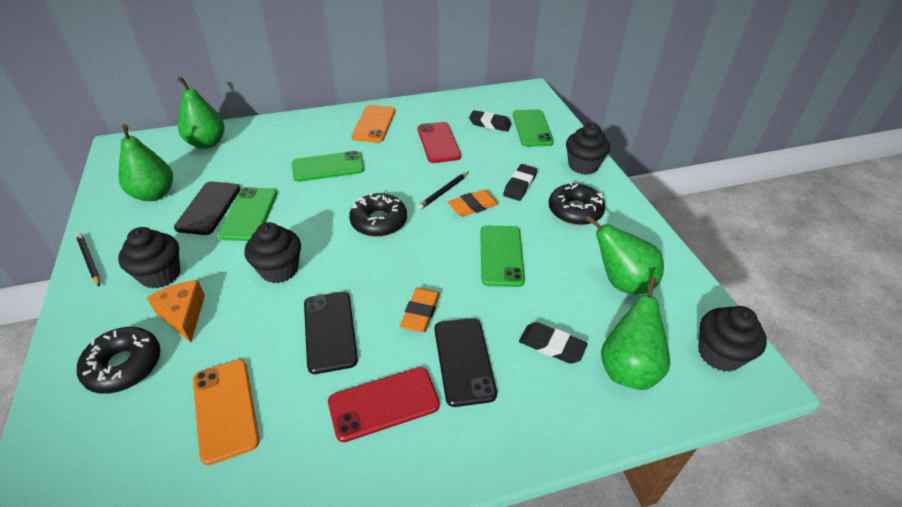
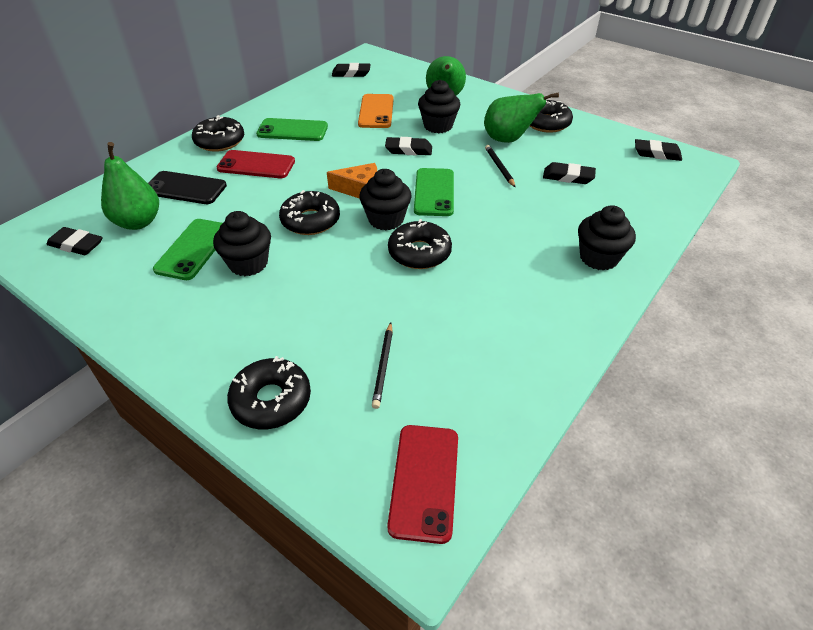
black donut: 3 -> 5
black eraser: 3 -> 5
black phone: 3 -> 1
green pear: 4 -> 3
green phone: 4 -> 3
orange eraser: 2 -> 0
orange phone: 2 -> 1

